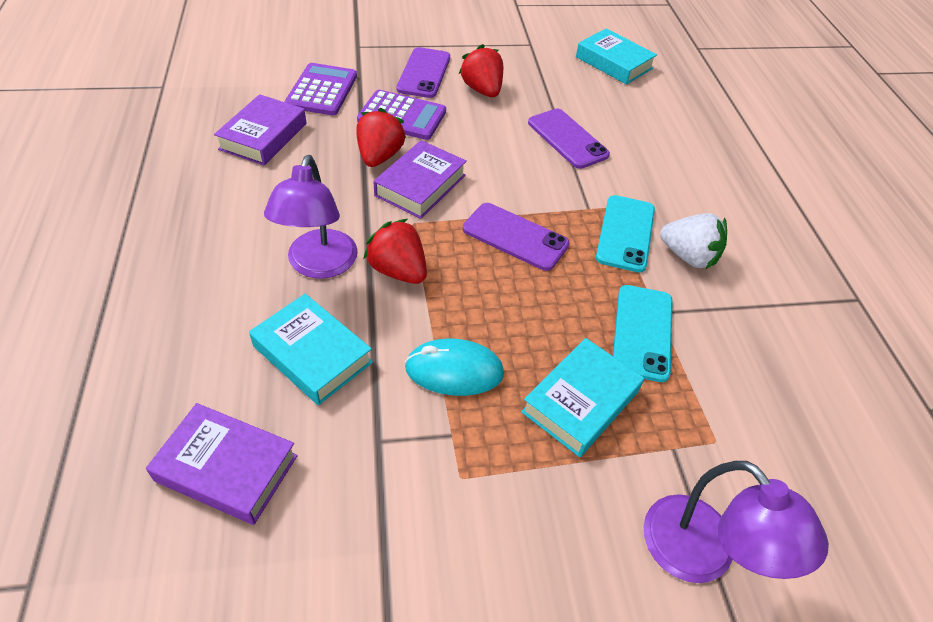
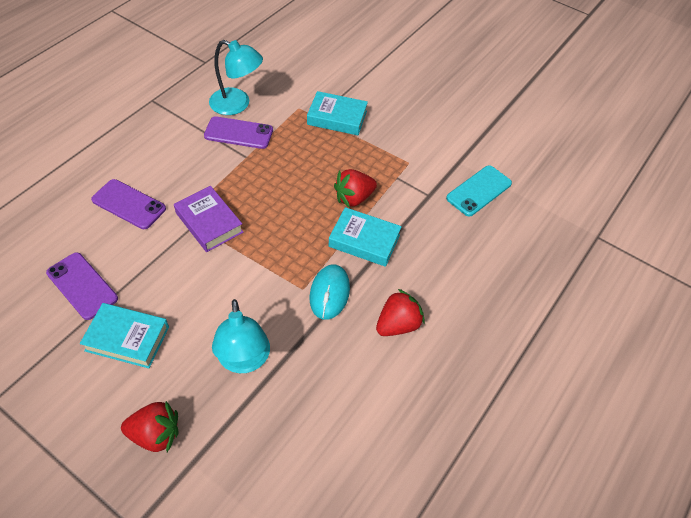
purple book: 3 -> 1
purple calculator: 2 -> 0
purple lamp: 2 -> 0
turquoise lamp: 0 -> 2
turquoise phone: 2 -> 1
white strawberry: 1 -> 0

